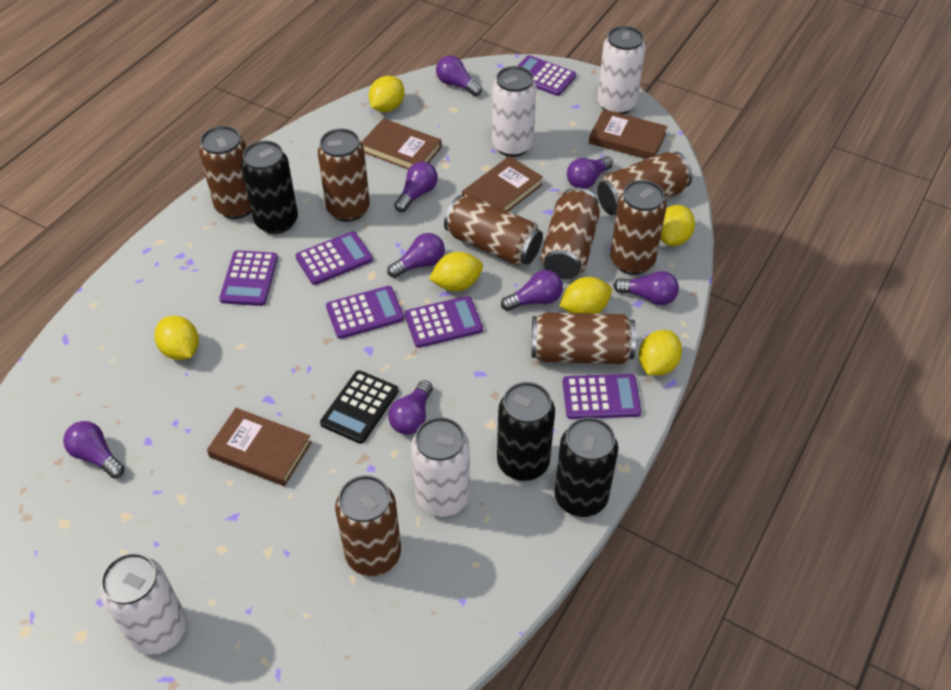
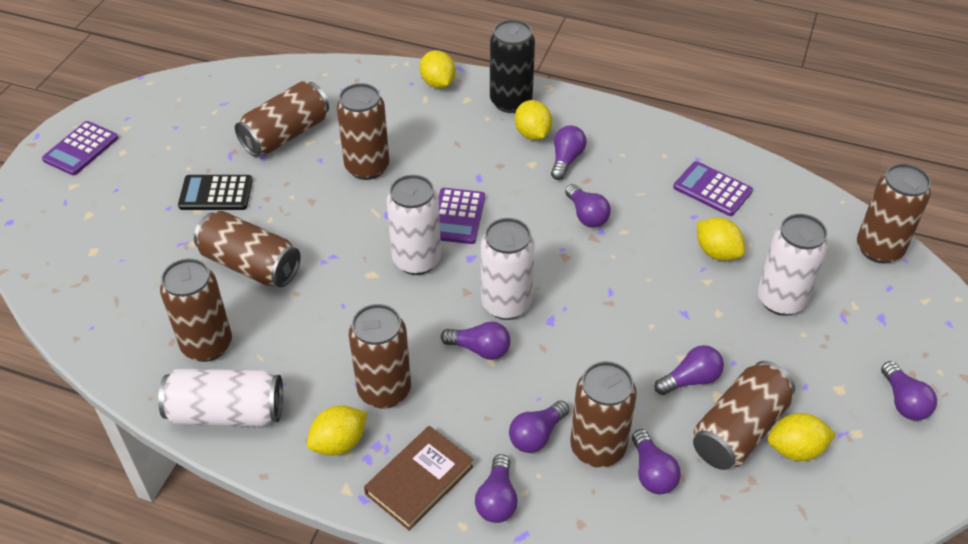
black can: 3 -> 1
brown book: 4 -> 1
purple calculator: 6 -> 3
yellow lemon: 6 -> 5

